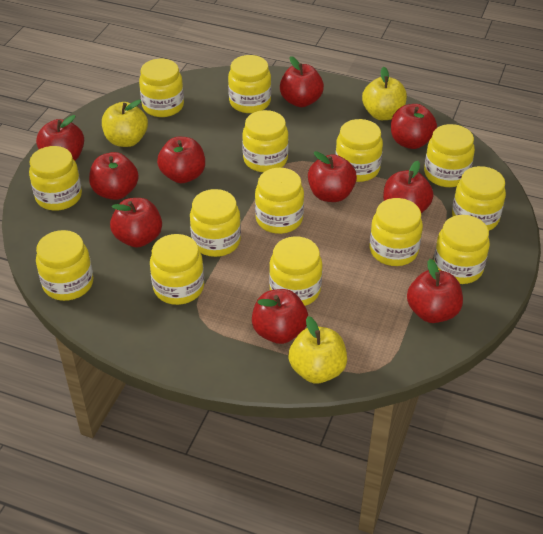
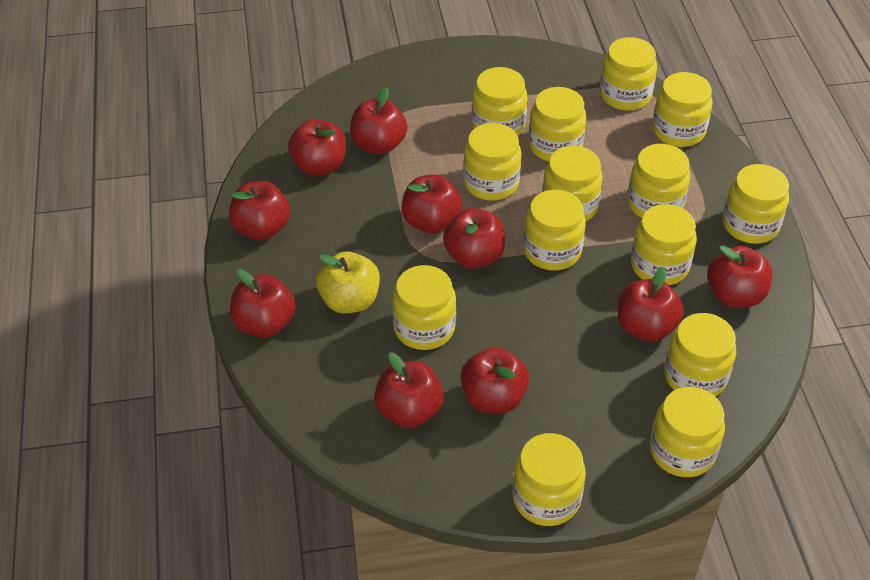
yellow apple: 3 -> 1

